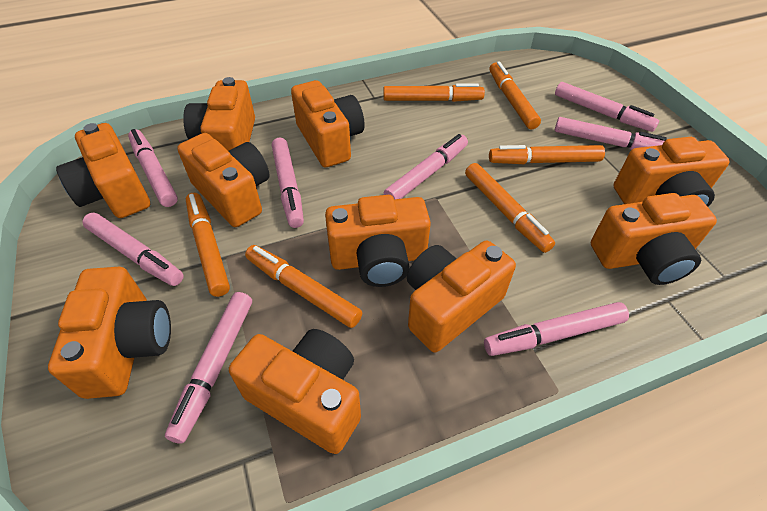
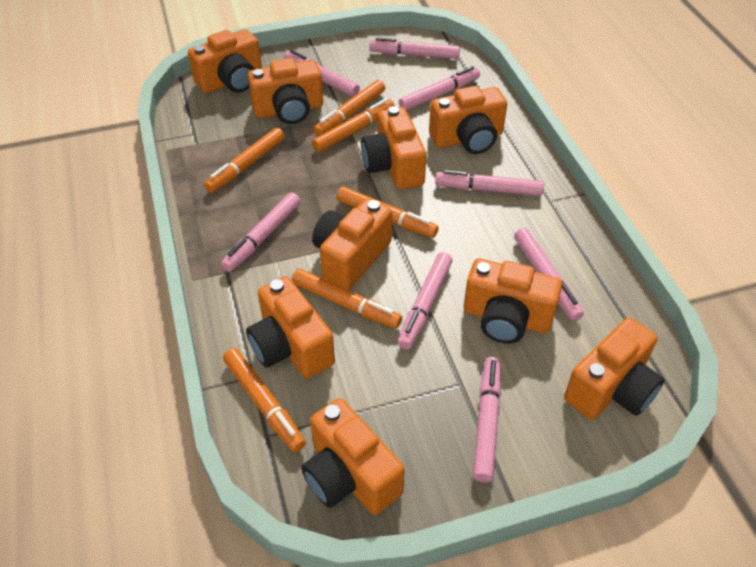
orange camera: 10 -> 9

